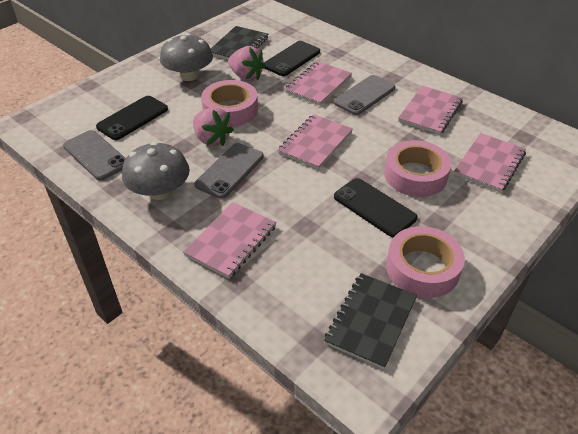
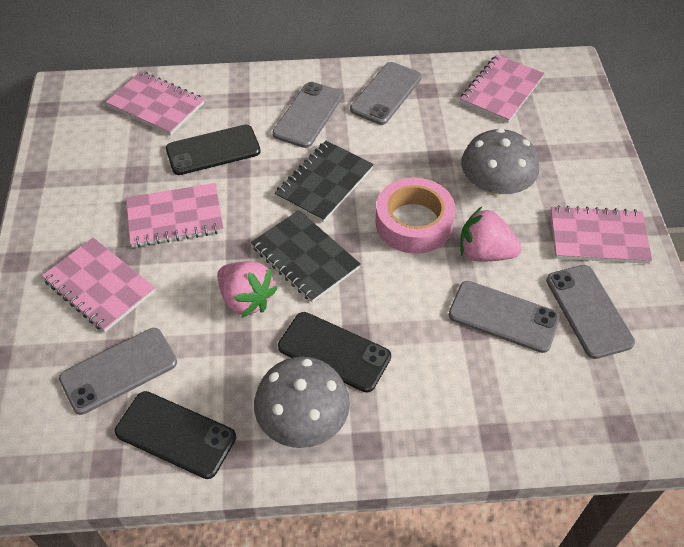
grey phone: 3 -> 5
pink tape: 3 -> 1

